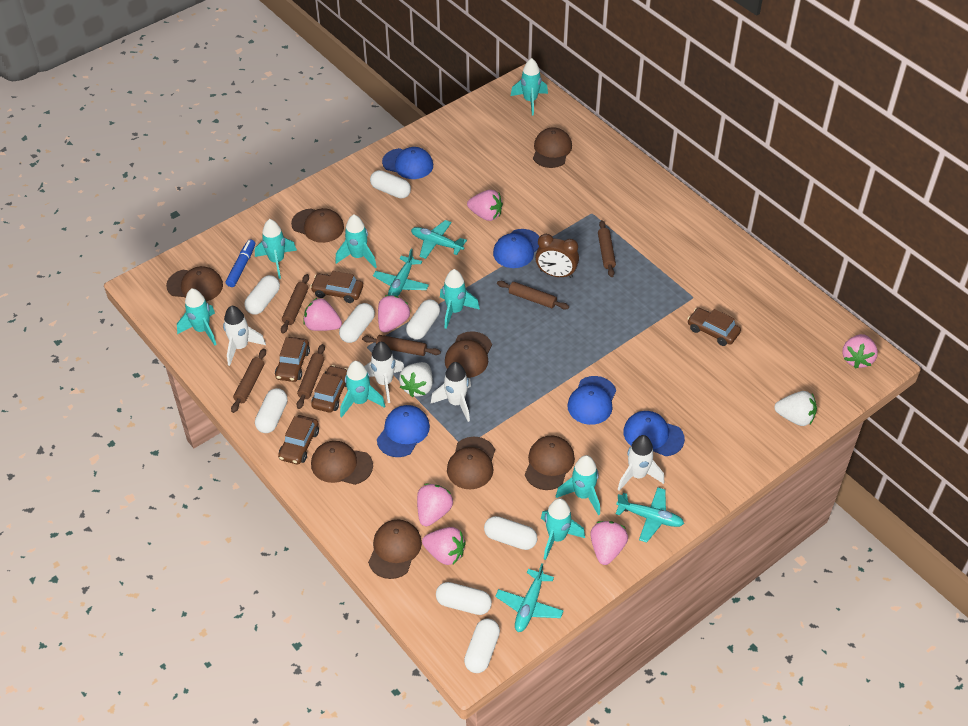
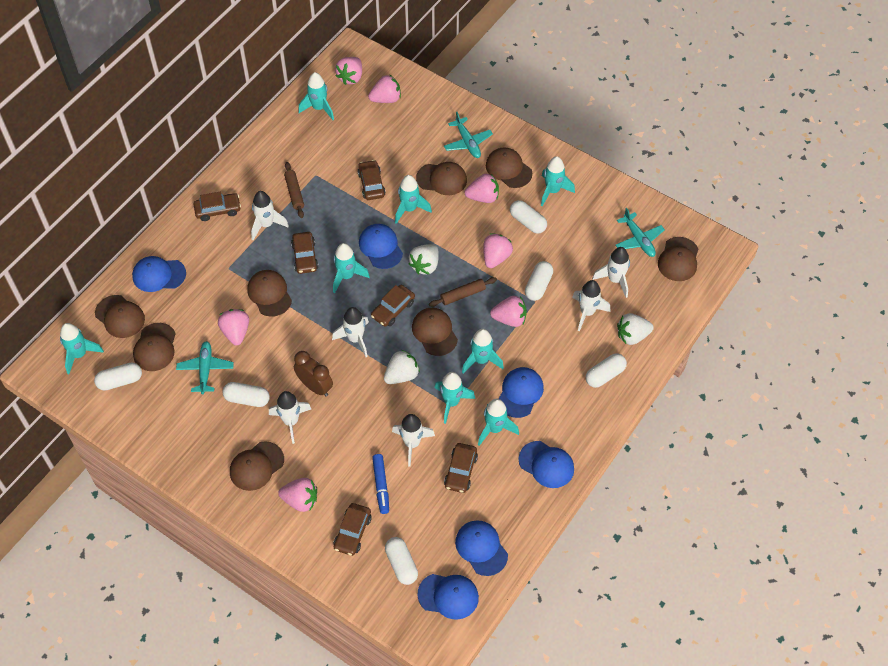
blue cap: 5 -> 6
brown car: 5 -> 6
brown rolling pin: 6 -> 2
turquoise plane: 4 -> 3
white capsule: 8 -> 6
white rocket: 4 -> 6
white strawberry: 2 -> 3

